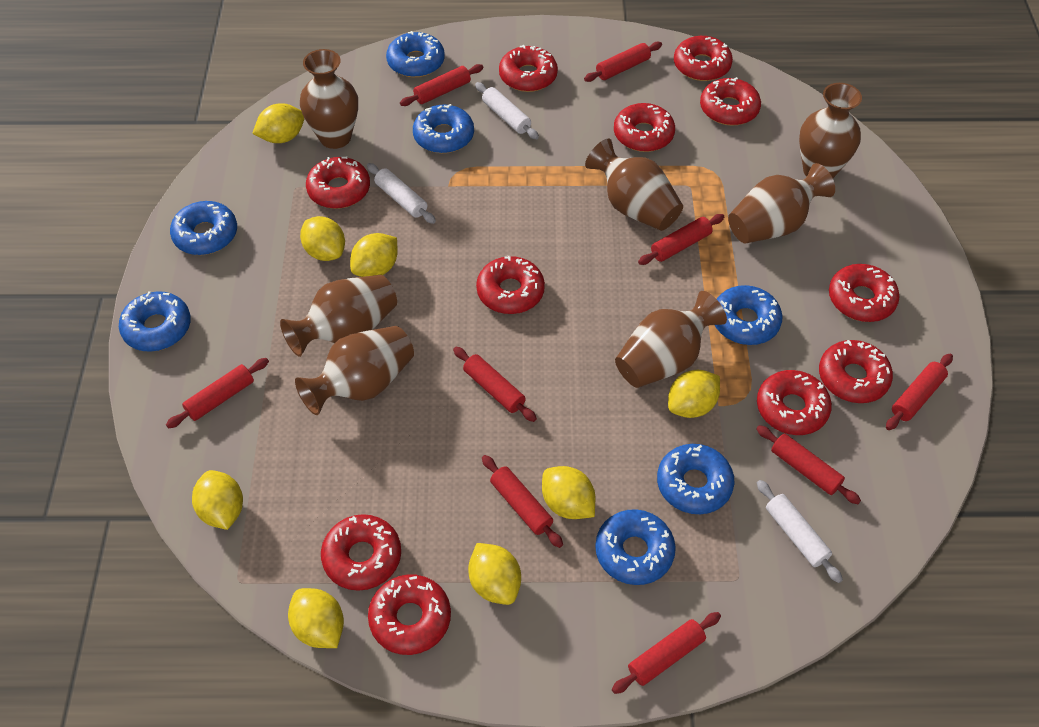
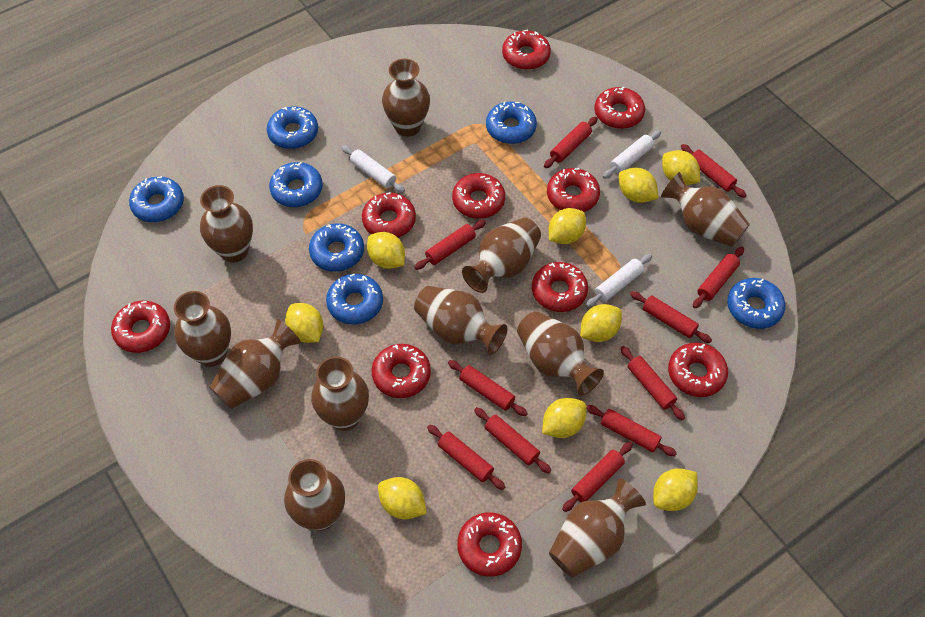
brown vase: 7 -> 11
red donut: 11 -> 10
red rolling pin: 9 -> 11
yellow lemon: 8 -> 9

